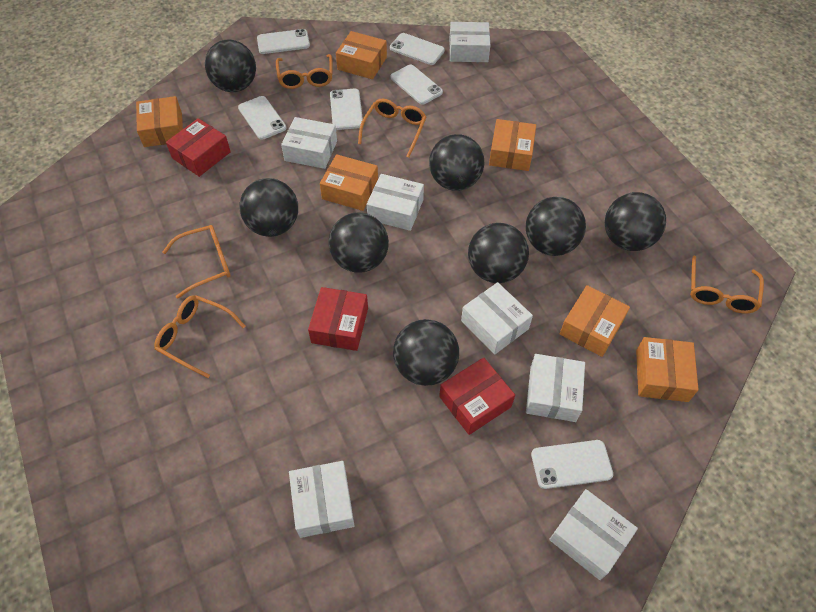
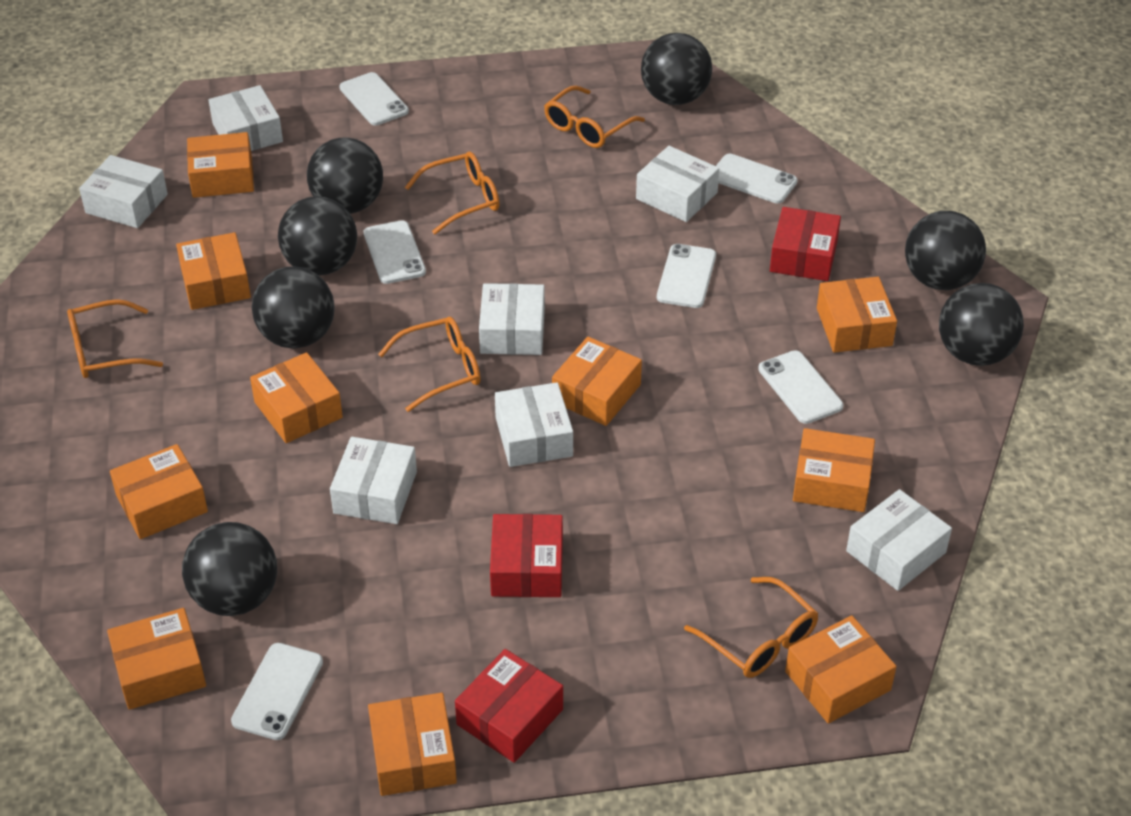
black ball: 8 -> 7
orange box: 6 -> 10

